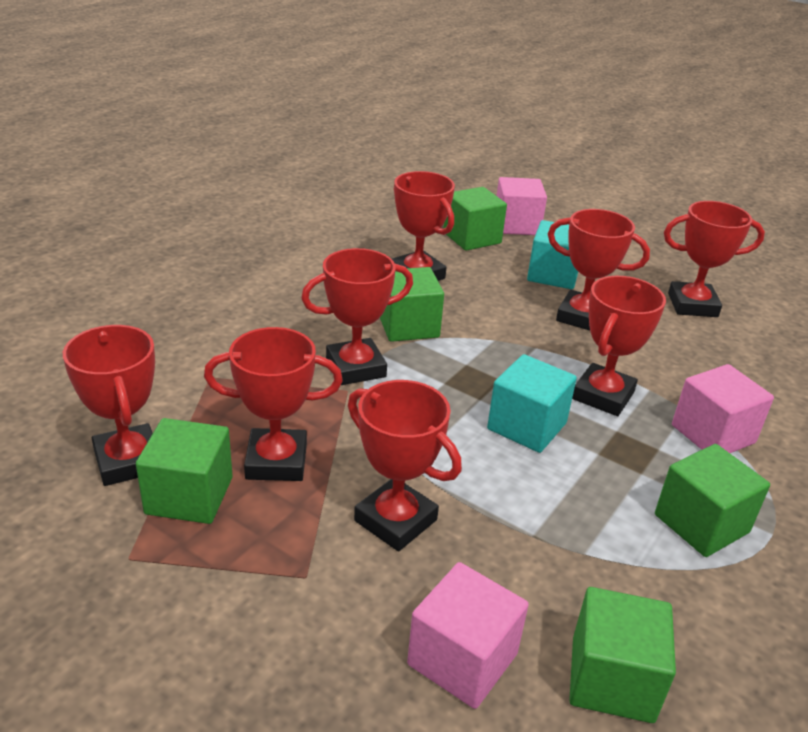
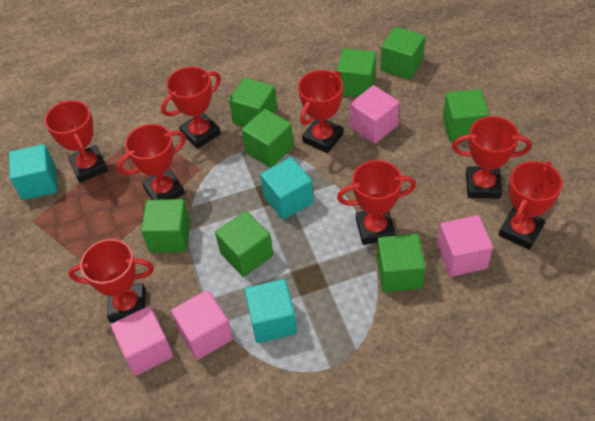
green cube: 5 -> 8
pink cube: 3 -> 4
turquoise cube: 2 -> 3

